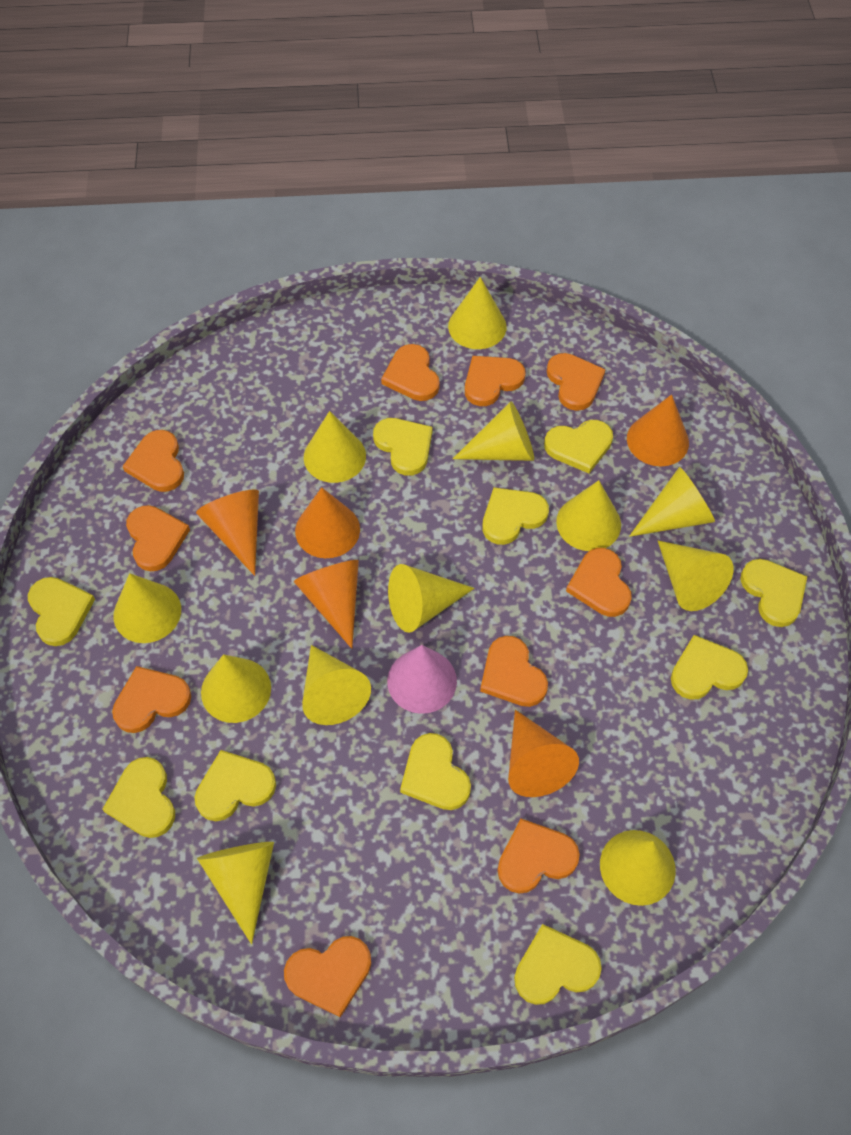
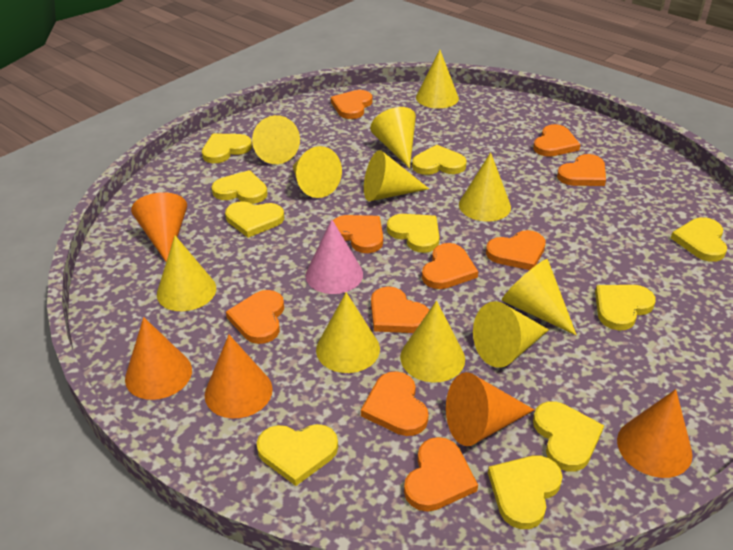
yellow cone: 12 -> 11

